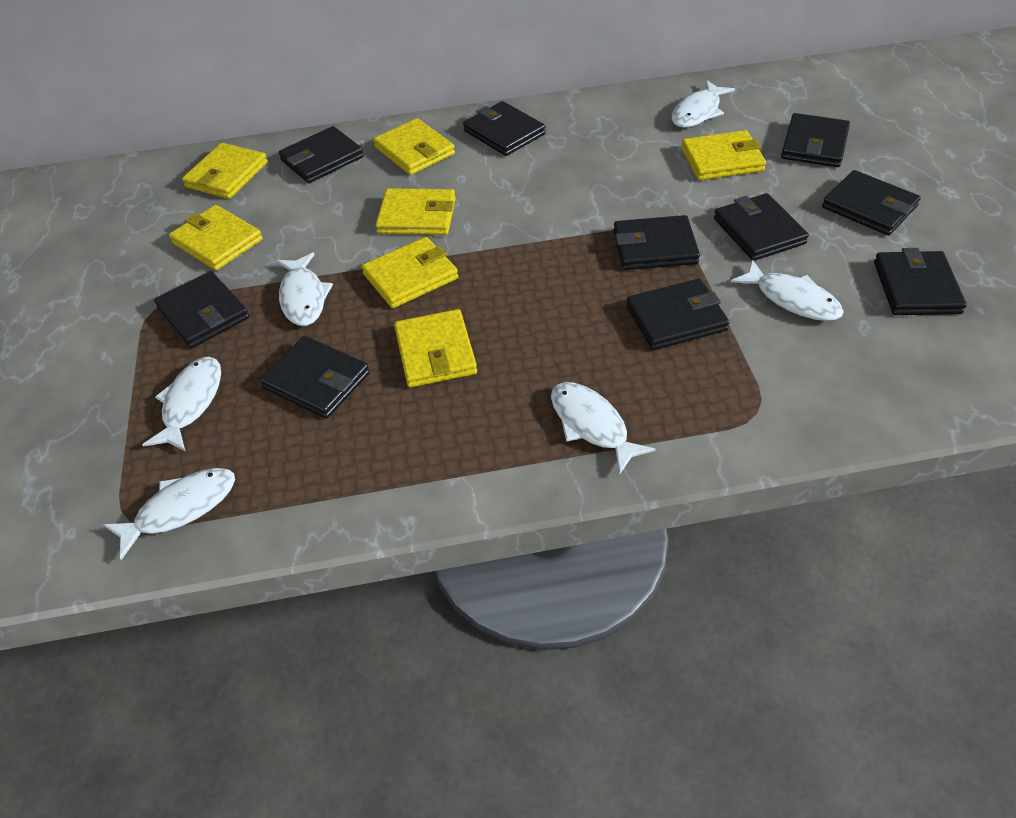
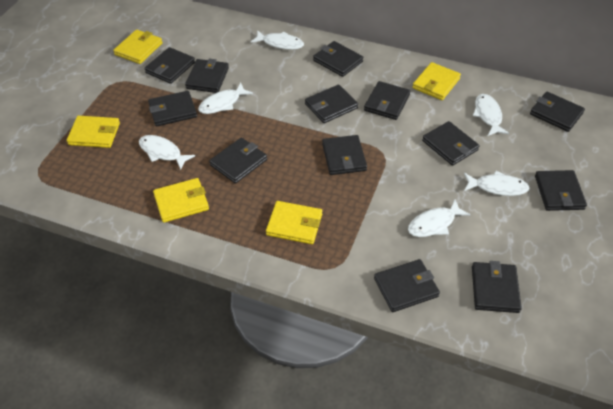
black wallet: 10 -> 13
yellow wallet: 7 -> 5

